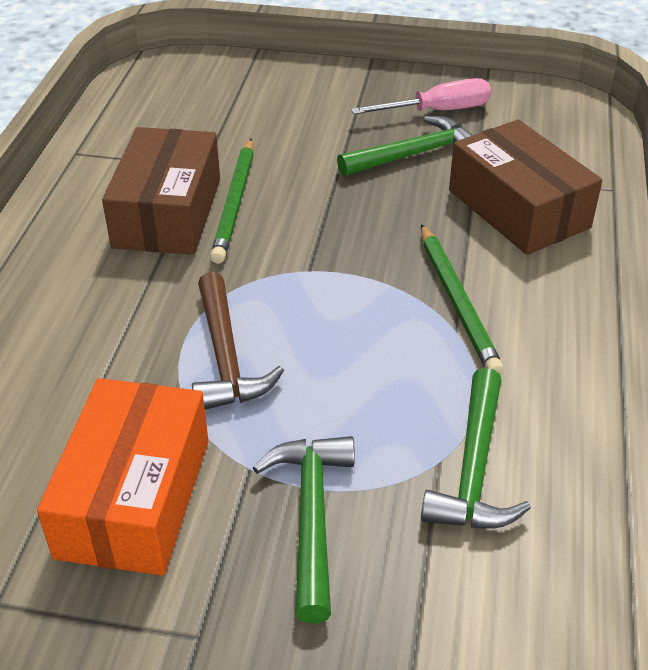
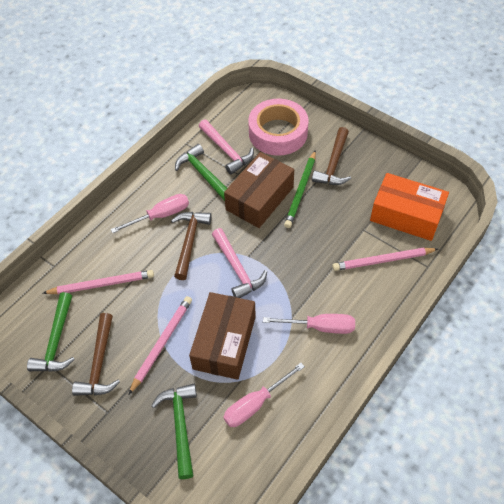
brown hammer: 1 -> 3
green pencil: 2 -> 1
pink hammer: 0 -> 2
pink pencil: 0 -> 3
pink screwdriver: 1 -> 3
pink tape: 0 -> 1

